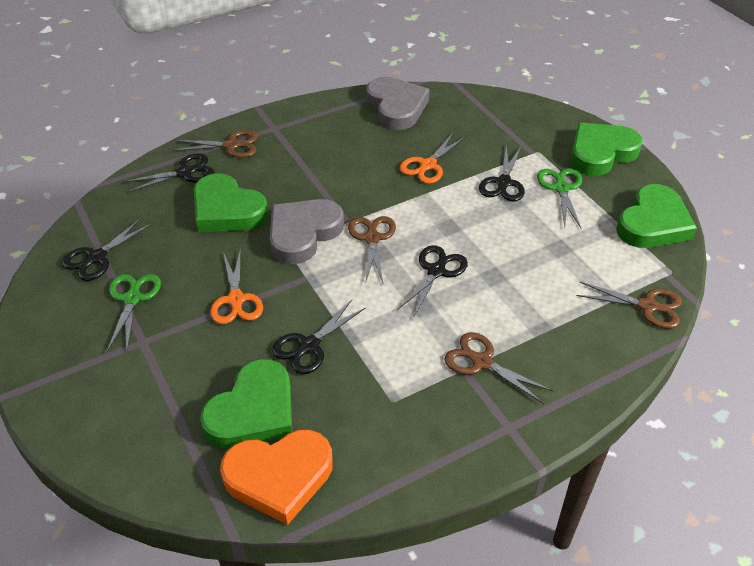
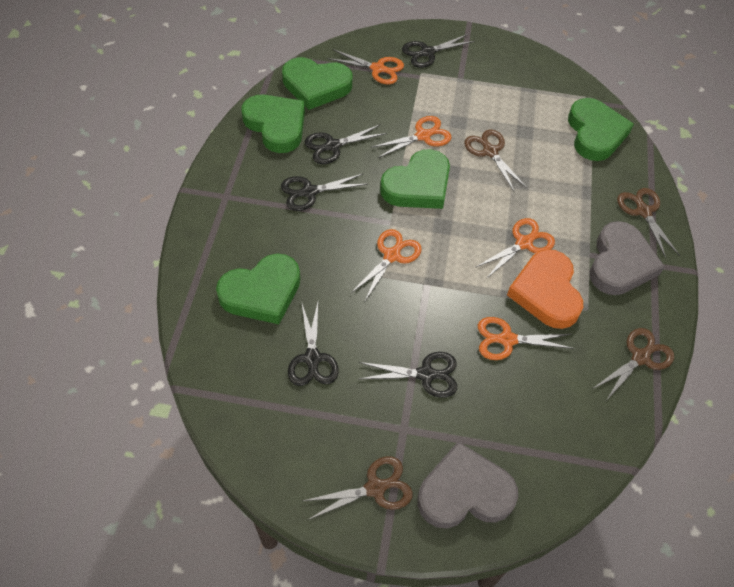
green heart: 4 -> 5
green scissors: 2 -> 0
orange scissors: 2 -> 5

